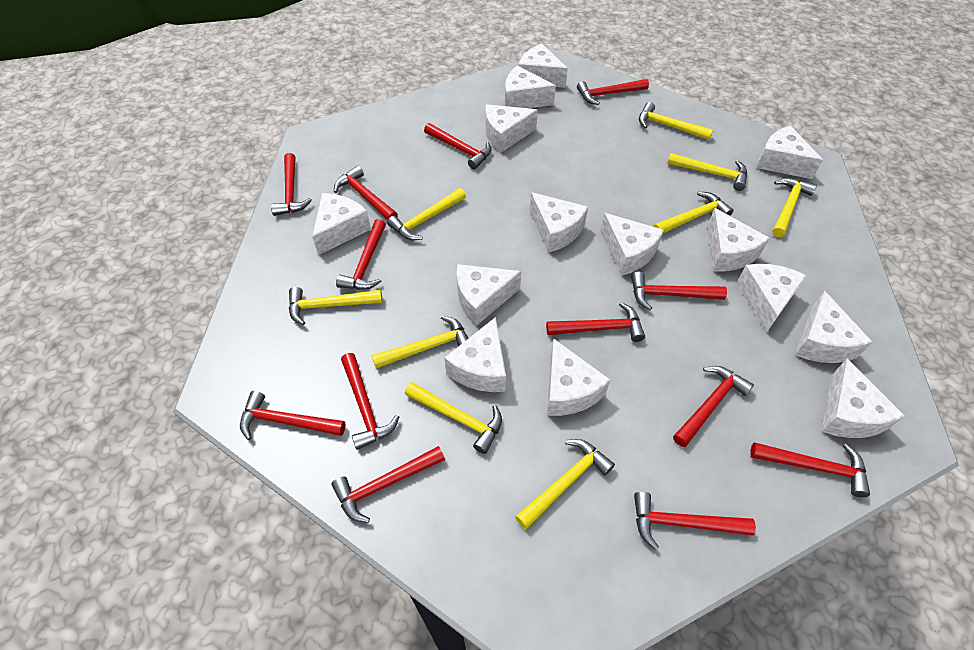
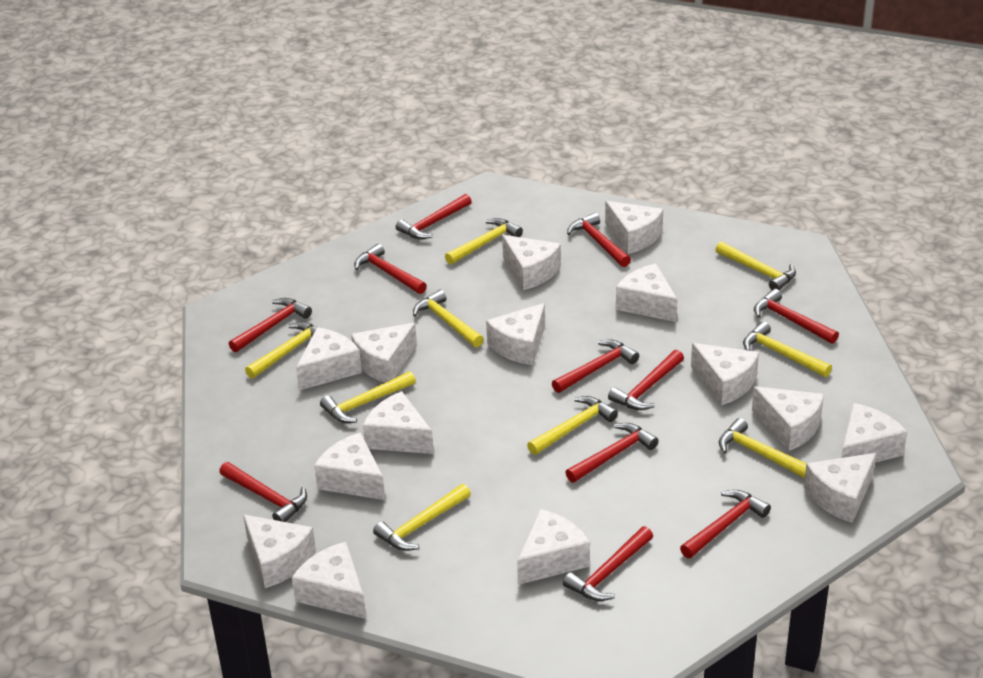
red hammer: 13 -> 11
white cheese: 14 -> 15

